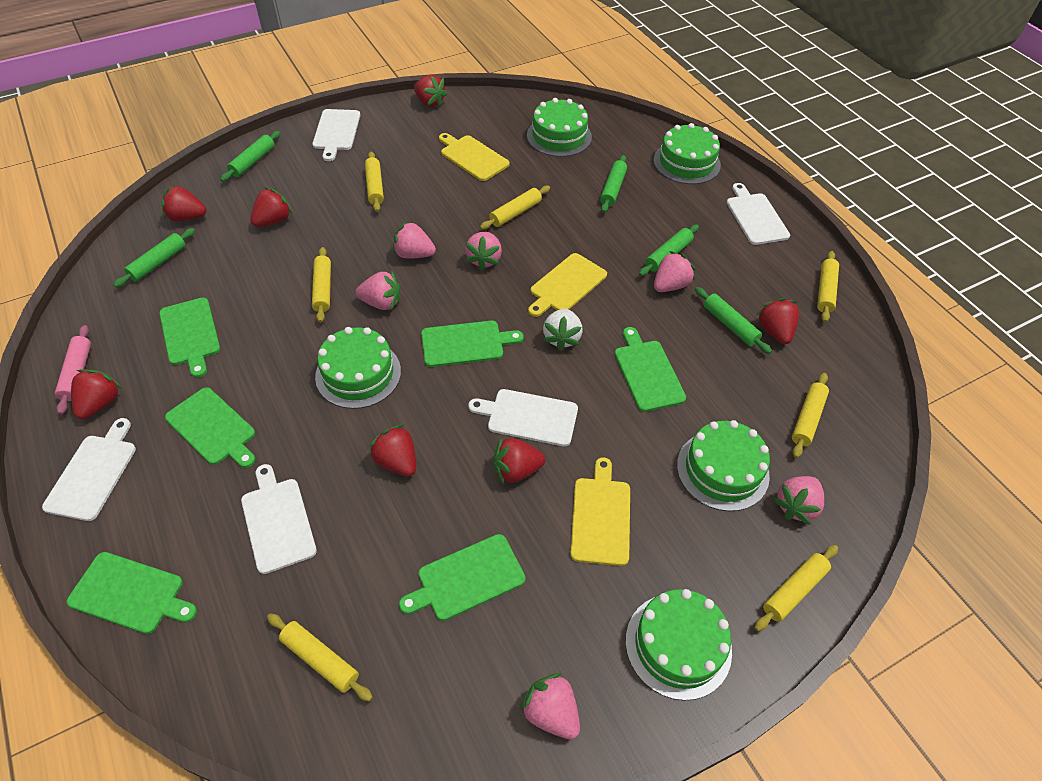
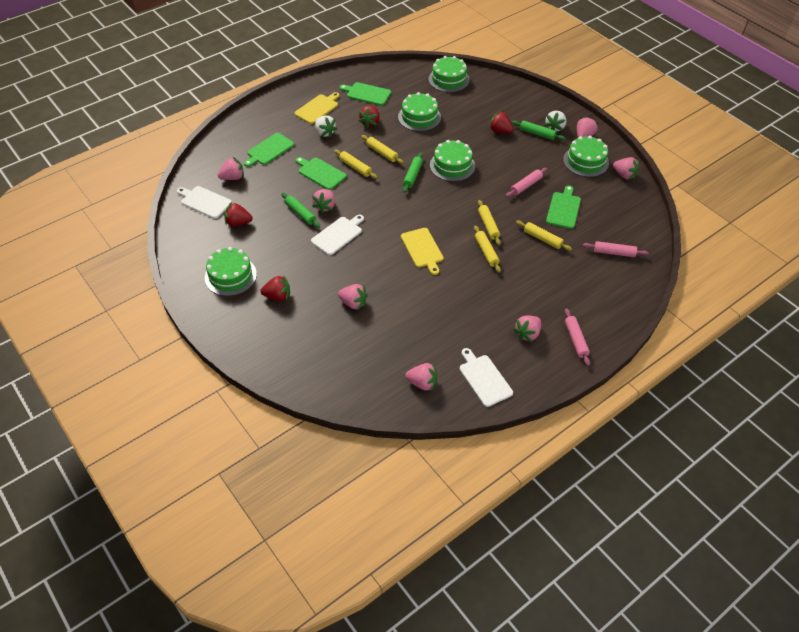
green cutting board: 6 -> 4
green rolling pin: 5 -> 3
pink rolling pin: 1 -> 3
pink strawberry: 6 -> 7
red strawberry: 7 -> 4
white cutting board: 5 -> 3
white strawberry: 1 -> 2
yellow cutting board: 3 -> 2
yellow rolling pin: 7 -> 5

